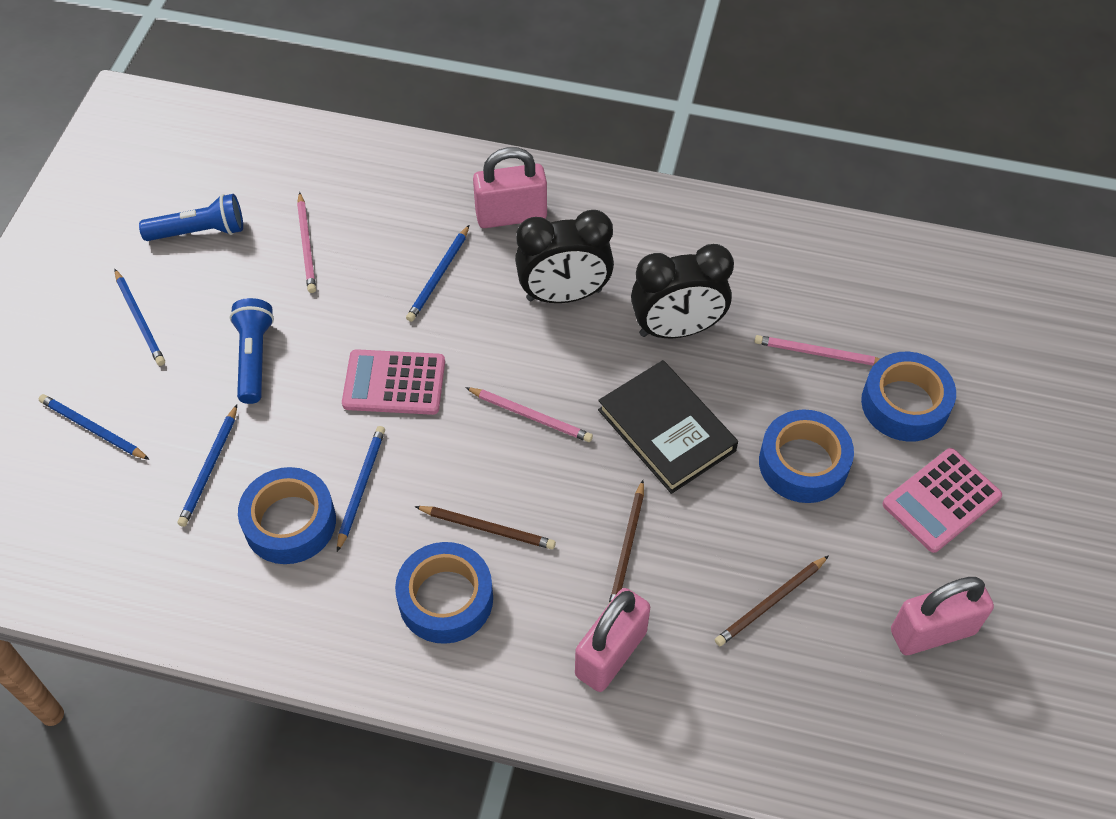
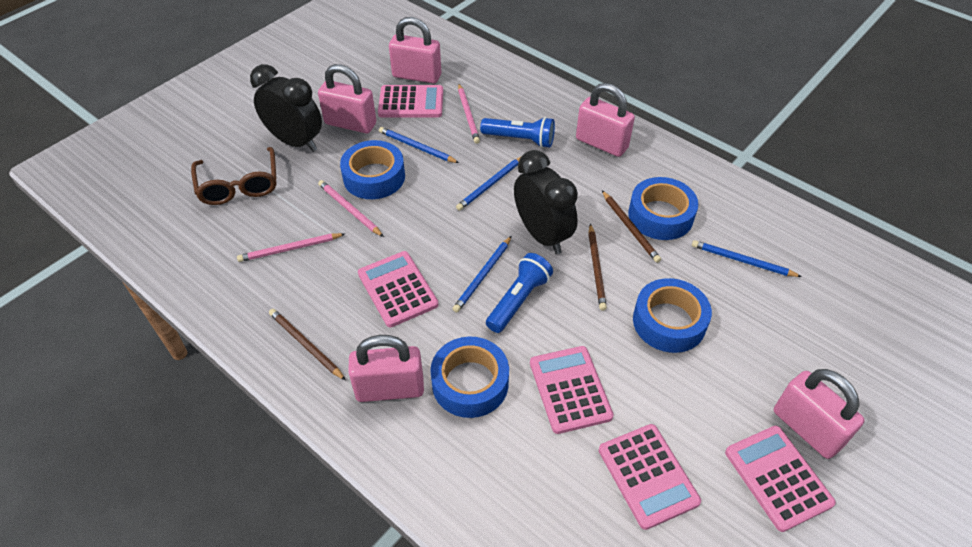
black book: 1 -> 0
blue pencil: 5 -> 4
brown glasses: 0 -> 1
pink calculator: 2 -> 5
pink padlock: 3 -> 5

